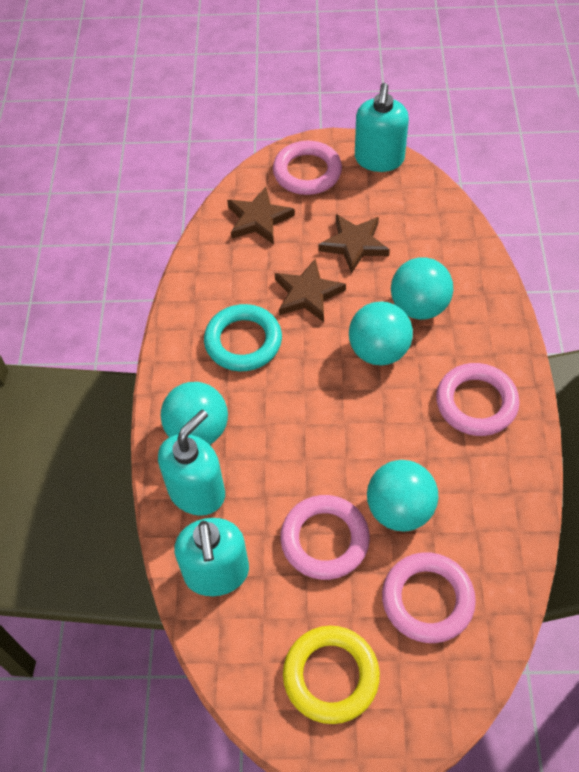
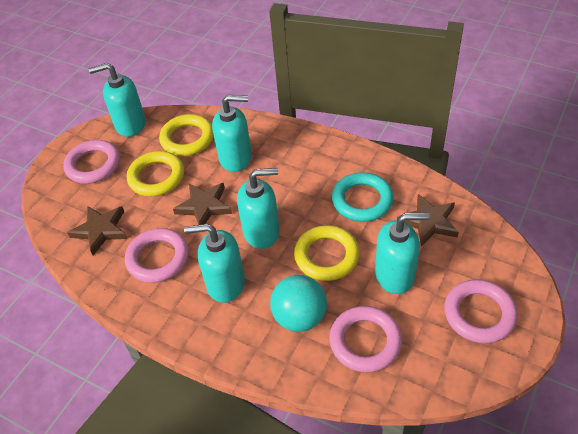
turquoise ball: 4 -> 1
turquoise soap dispenser: 3 -> 5
yellow ring: 1 -> 3

